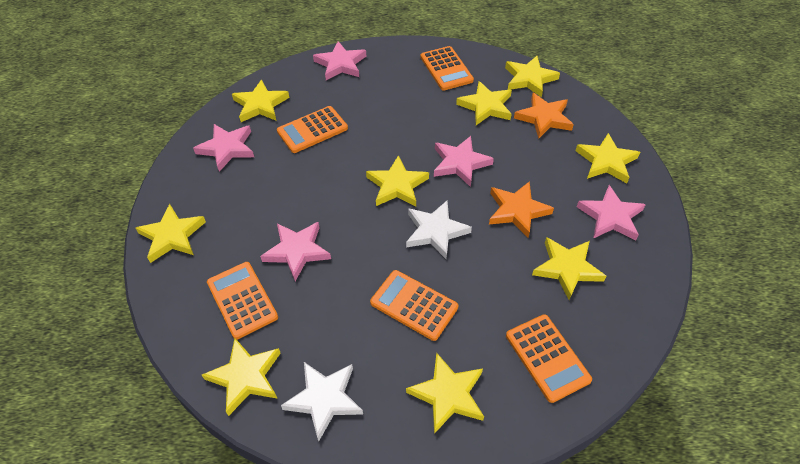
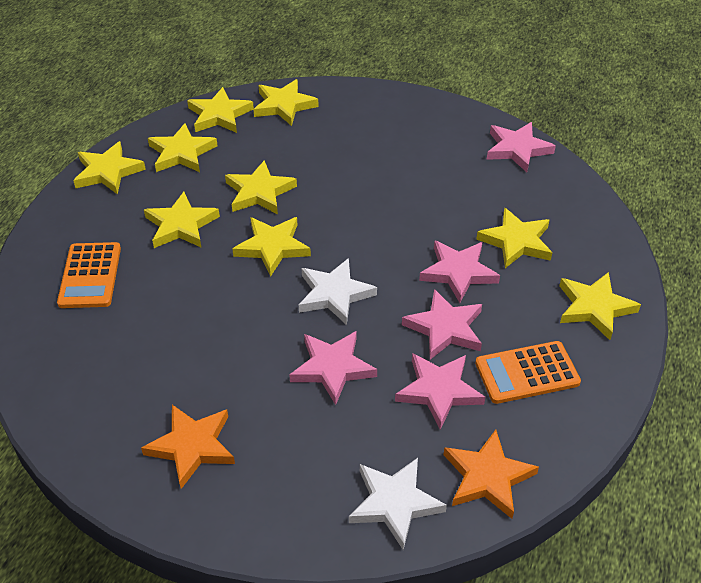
orange calculator: 5 -> 2

